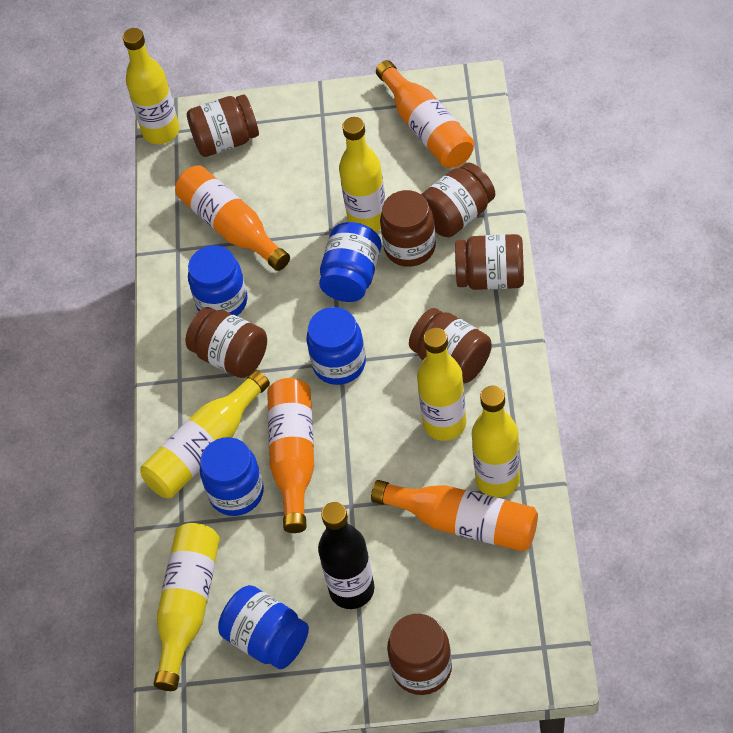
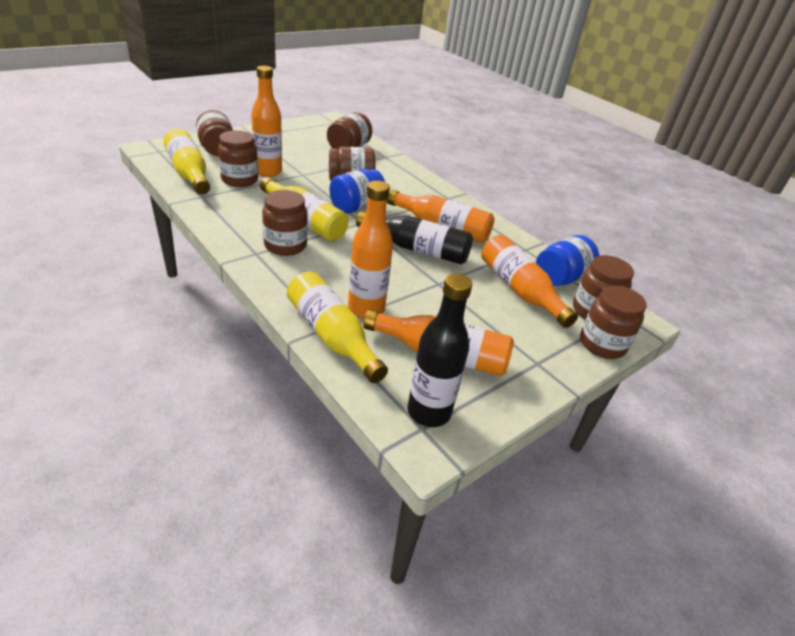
black bottle: 1 -> 2
blue jar: 5 -> 2
orange bottle: 4 -> 5
yellow bottle: 6 -> 3

